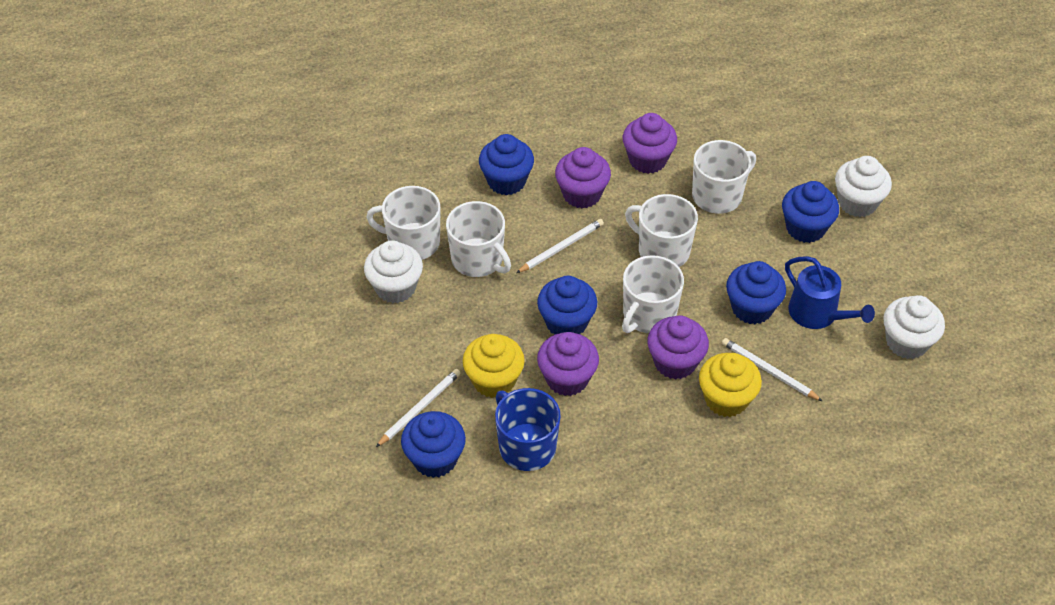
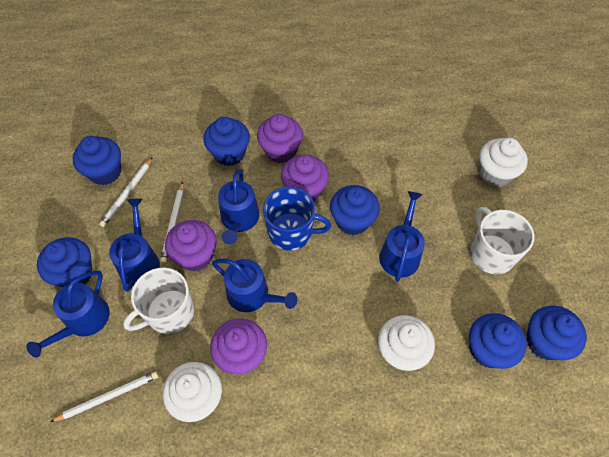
blue cupcake: 5 -> 6
blue watering can: 1 -> 5
white mug: 5 -> 2
yellow cupcake: 2 -> 0

